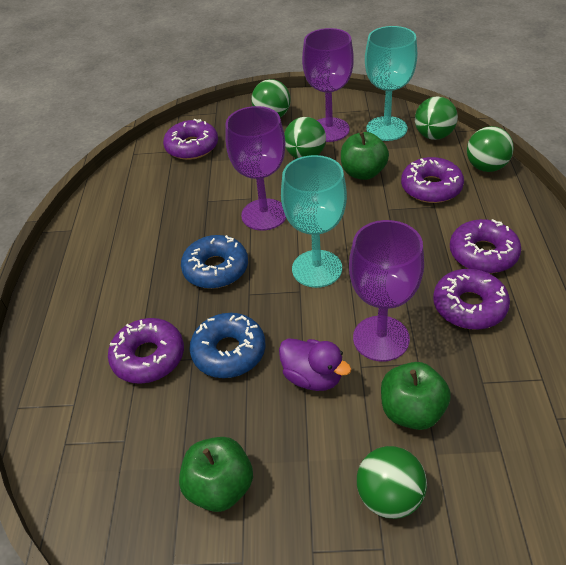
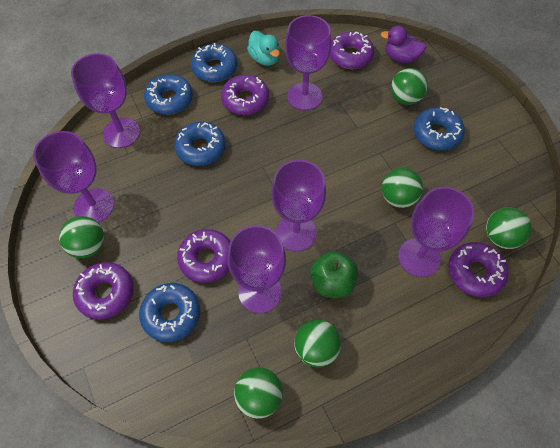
blue donut: 2 -> 5
green apple: 3 -> 1
green ball: 5 -> 6
purple goblet: 3 -> 6
turquoise duck: 0 -> 1
turquoise goblet: 2 -> 0

